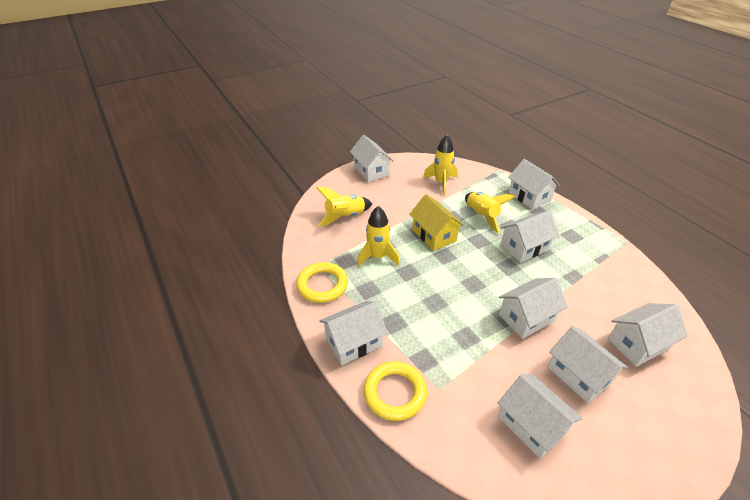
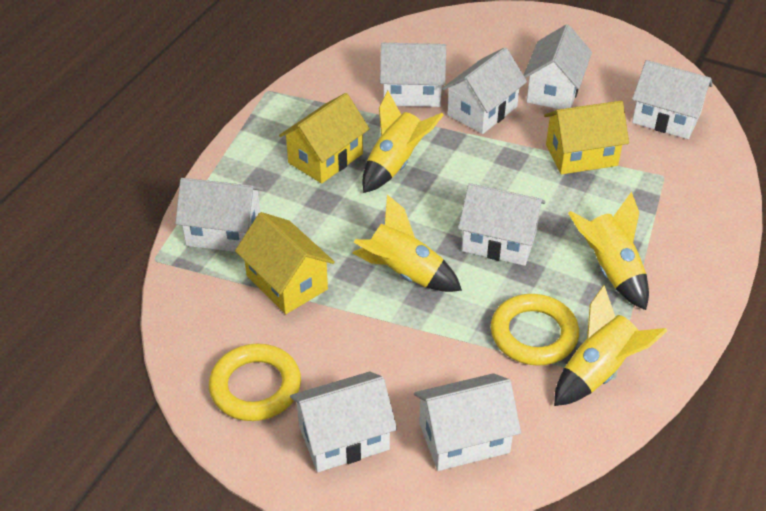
yellow house: 1 -> 3

